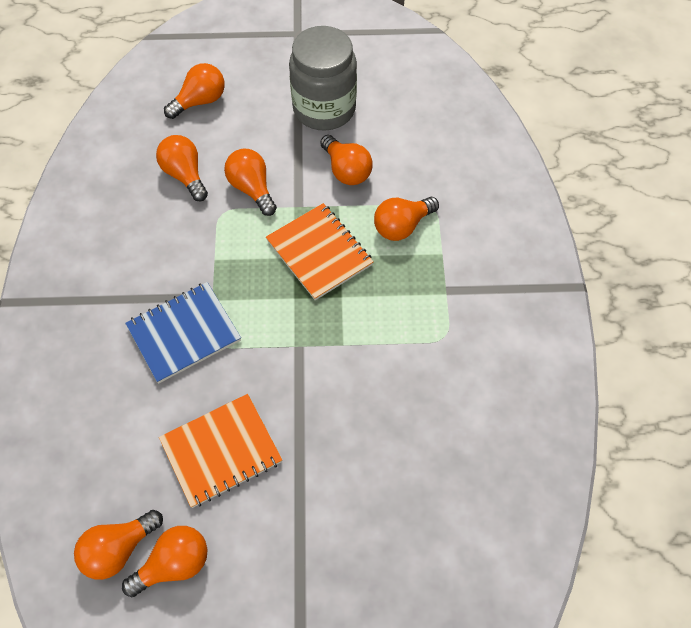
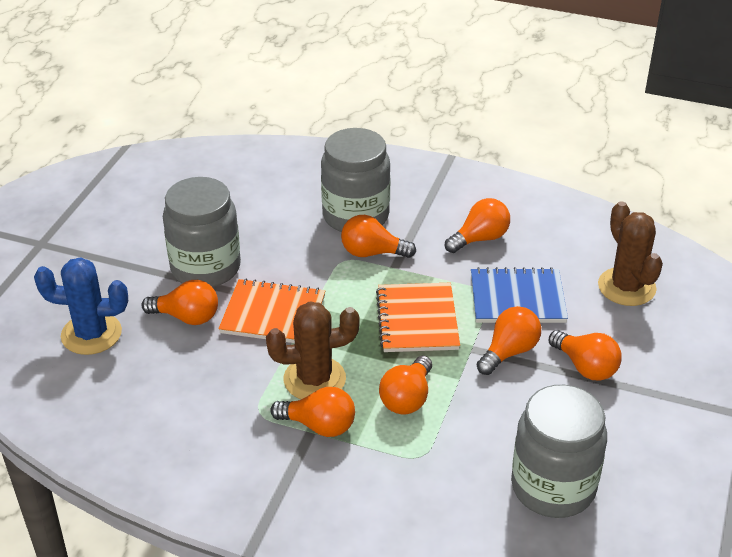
blue cactus: 0 -> 1
brown cactus: 0 -> 2
grey jar: 1 -> 3

